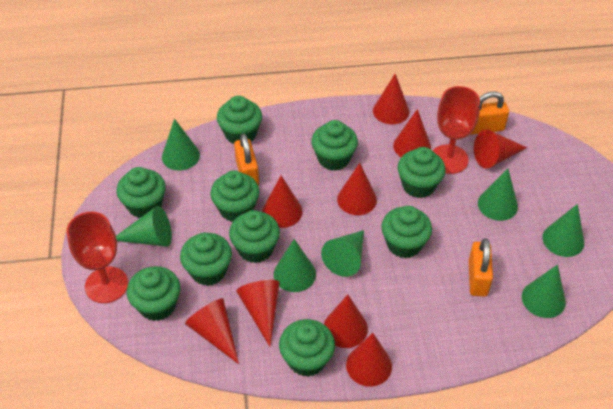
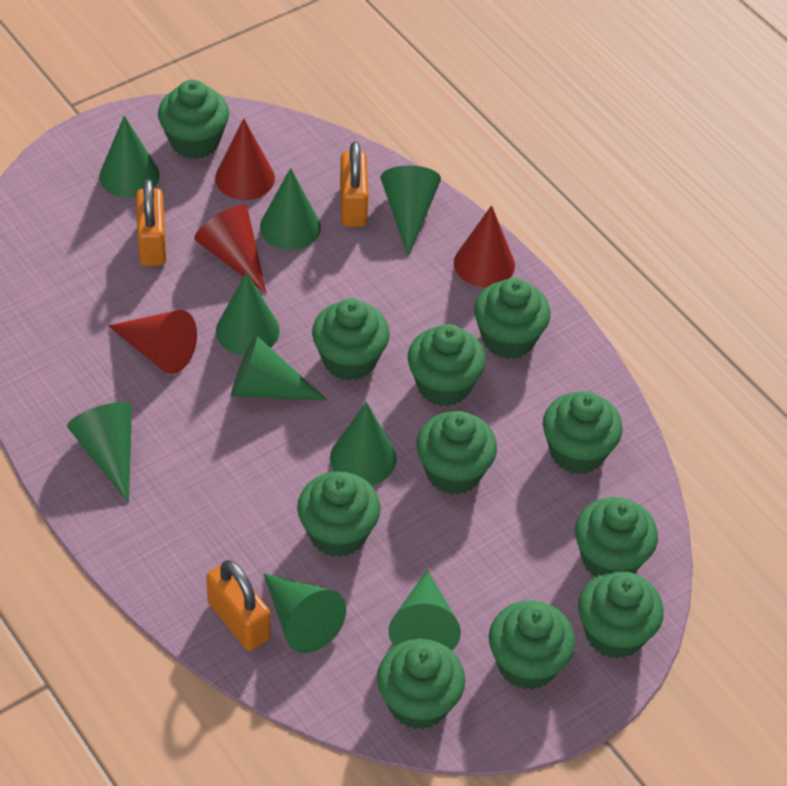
green cone: 7 -> 9
green cupcake: 10 -> 11
red cone: 9 -> 4
red goblet: 2 -> 0

